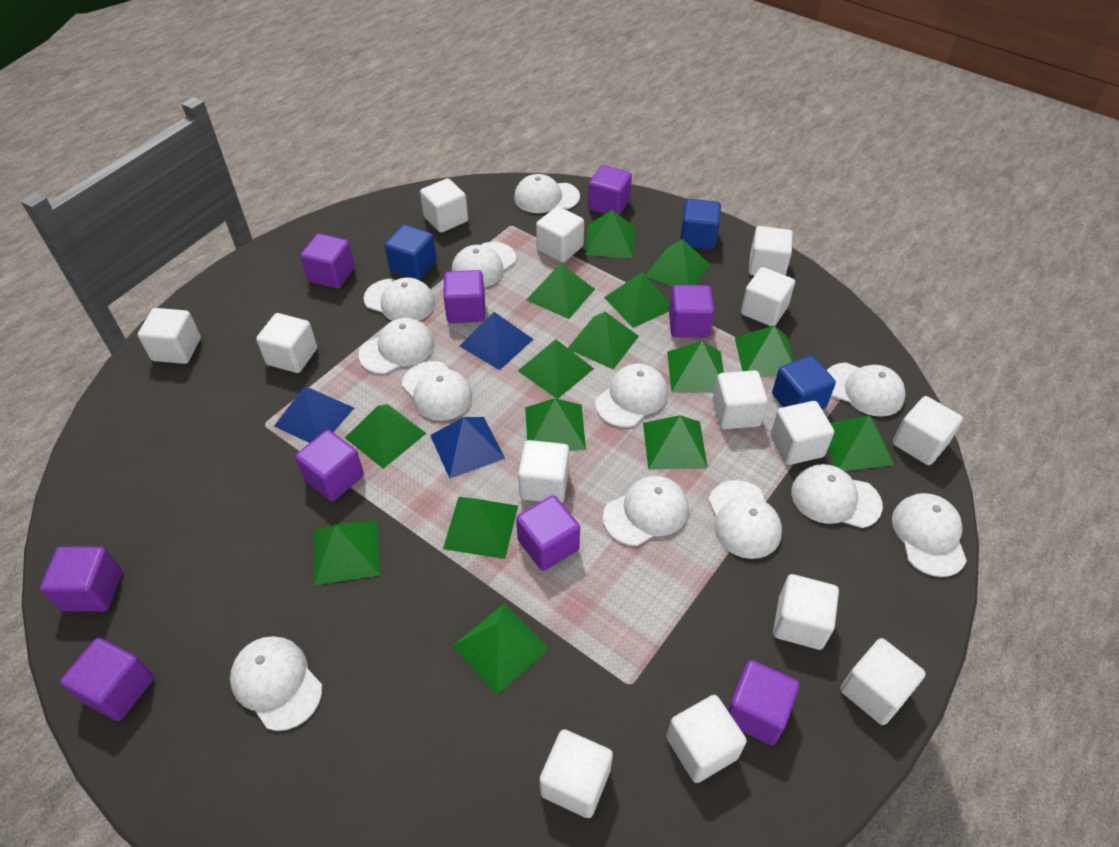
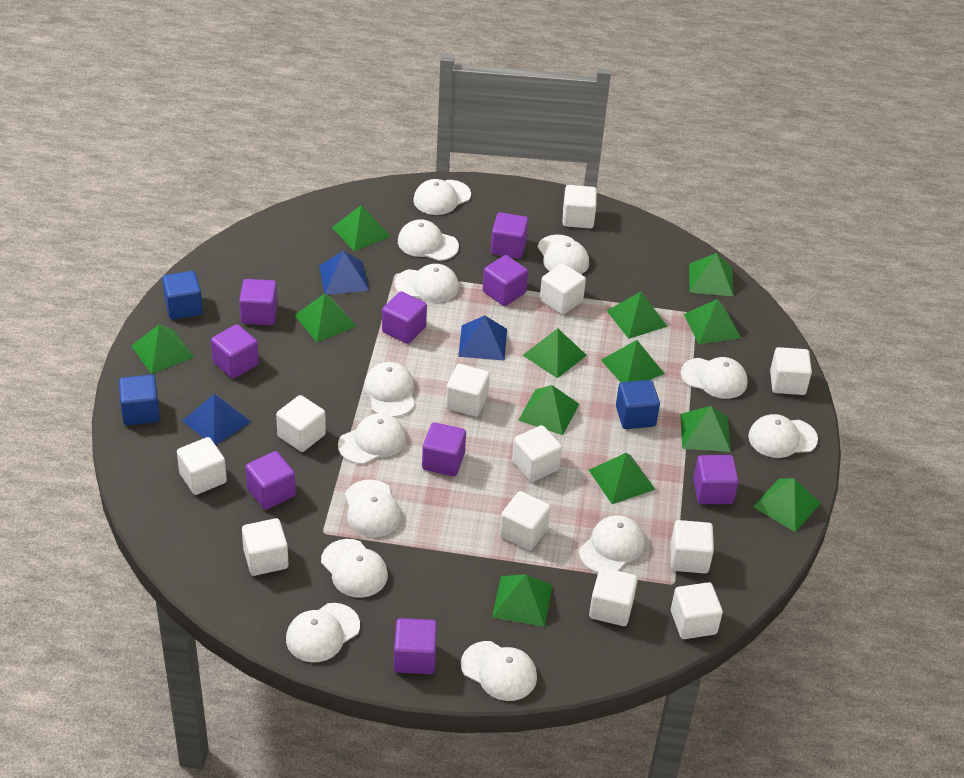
green pyramid: 15 -> 13
white cap: 12 -> 13
white cube: 14 -> 12

